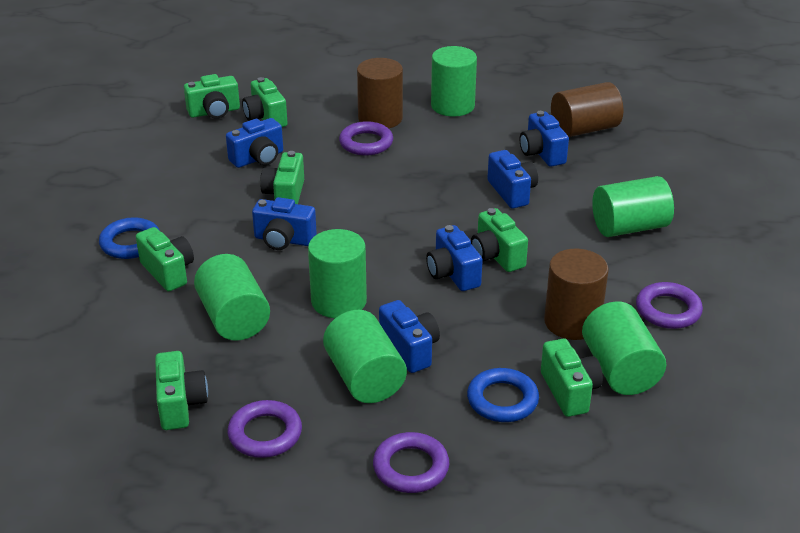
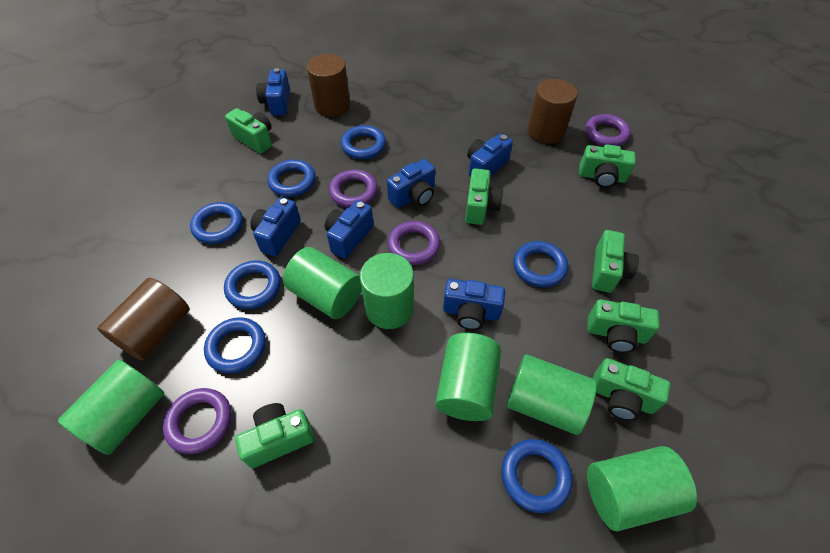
blue ring: 2 -> 7

